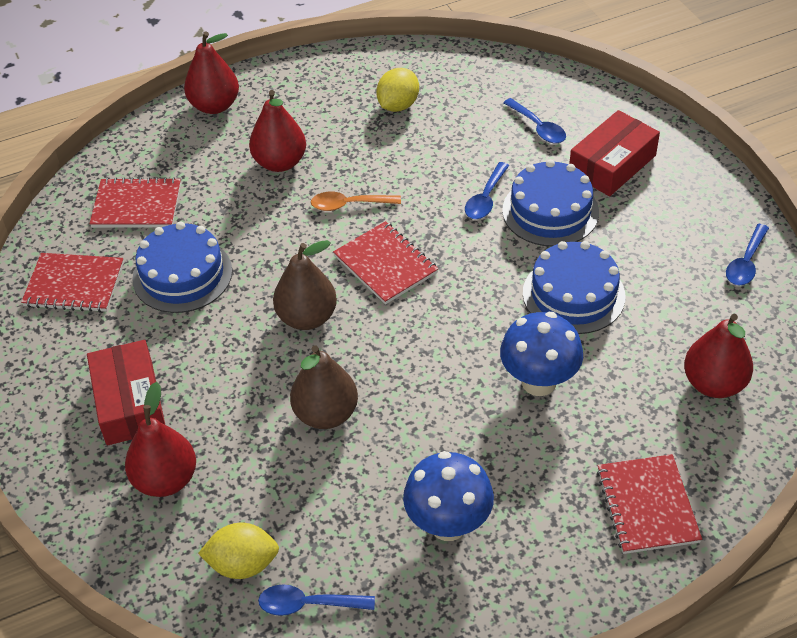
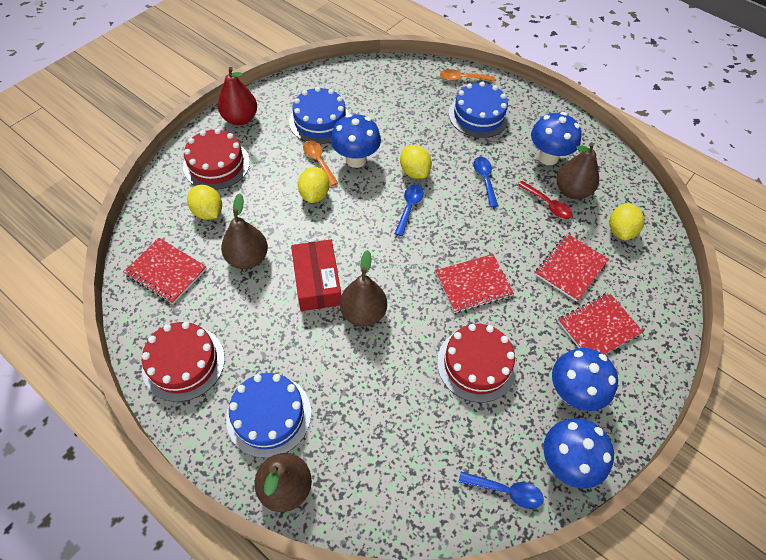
blue mushroom: 2 -> 4
blue spoon: 4 -> 3
brown pear: 2 -> 4
orange spoon: 1 -> 2
red box: 2 -> 1
red cake: 0 -> 3
red pear: 4 -> 1
red spoon: 0 -> 1
yellow lemon: 2 -> 4

